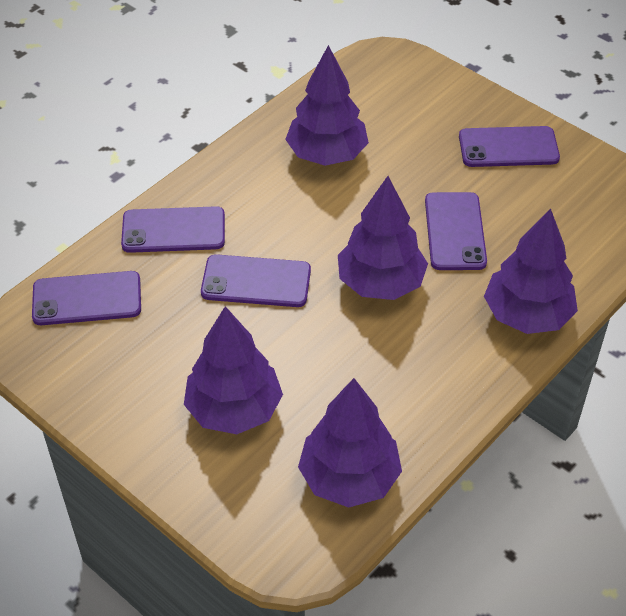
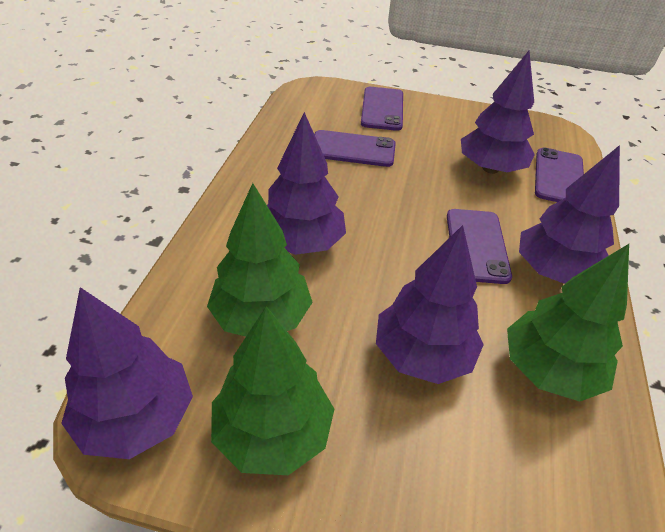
green tree: 0 -> 3
purple phone: 5 -> 4

